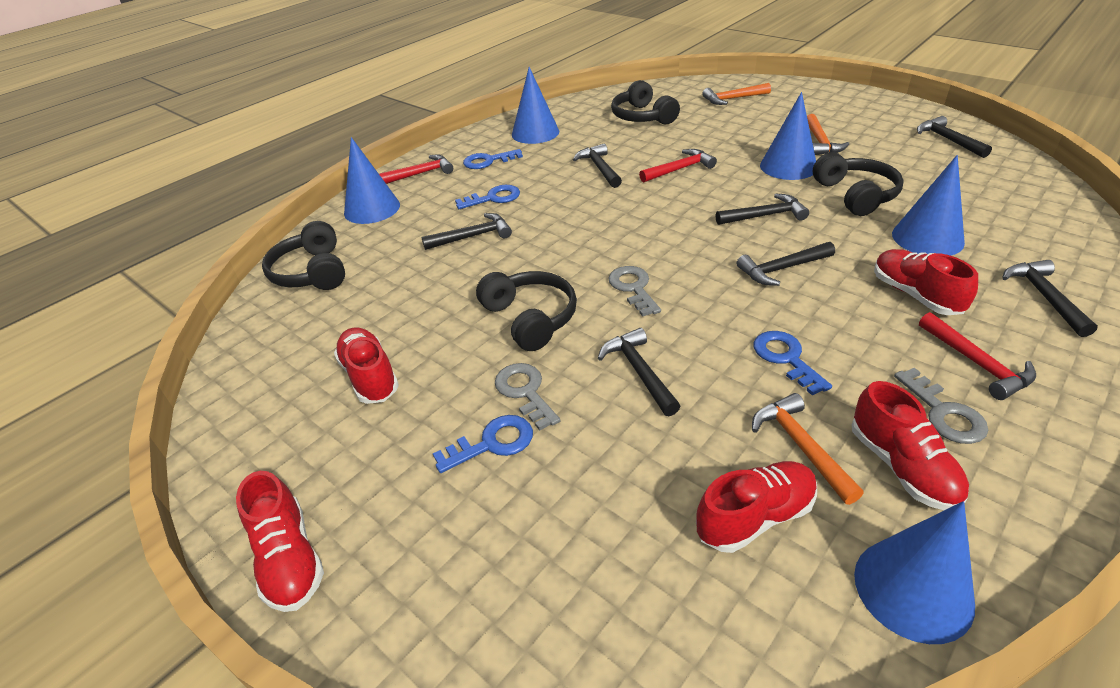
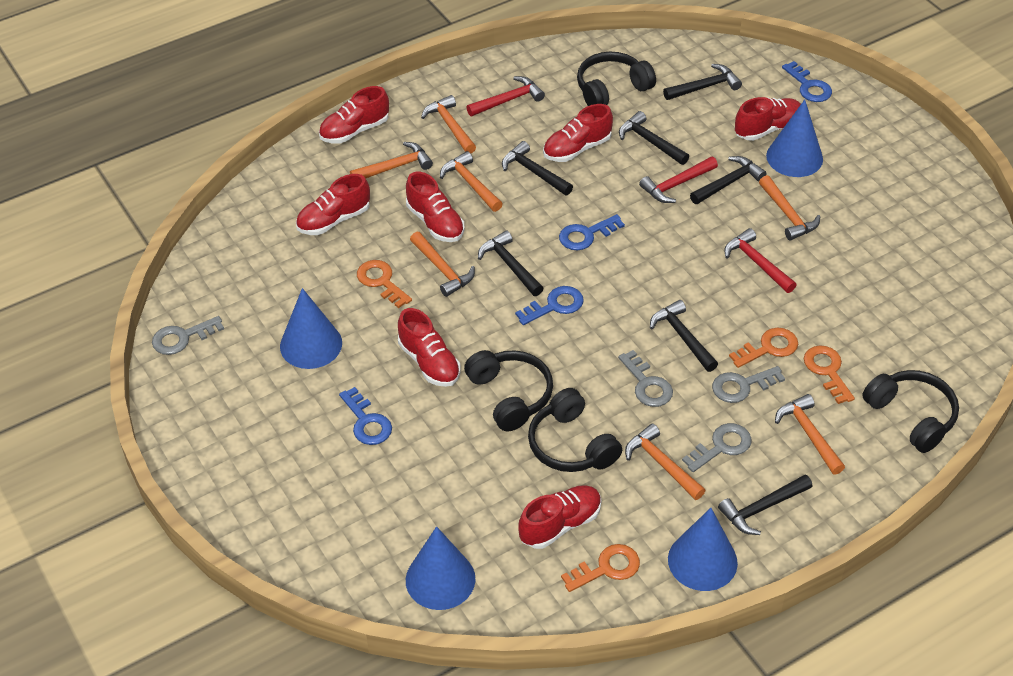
blue cone: 5 -> 4
grey key: 3 -> 4
orange hammer: 3 -> 7
orange key: 0 -> 4
red shoe: 5 -> 7

